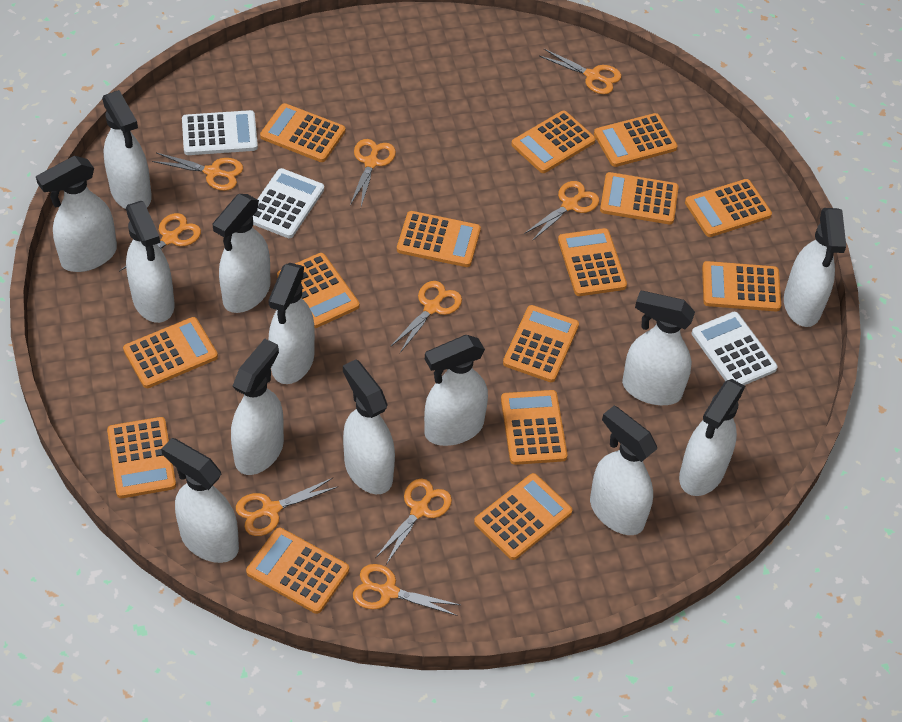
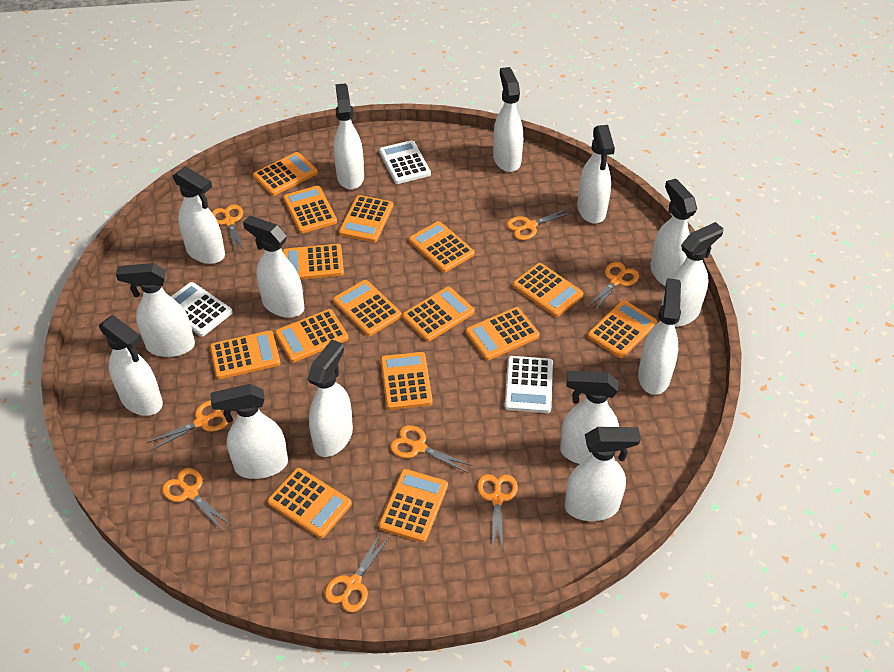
orange scissors: 9 -> 8
white spray bottle: 13 -> 14

